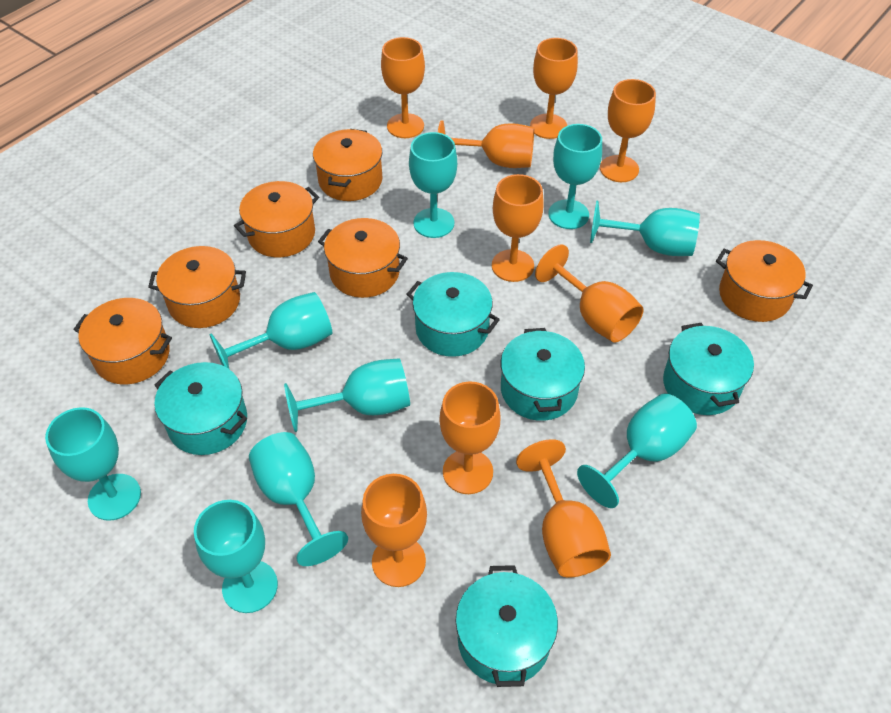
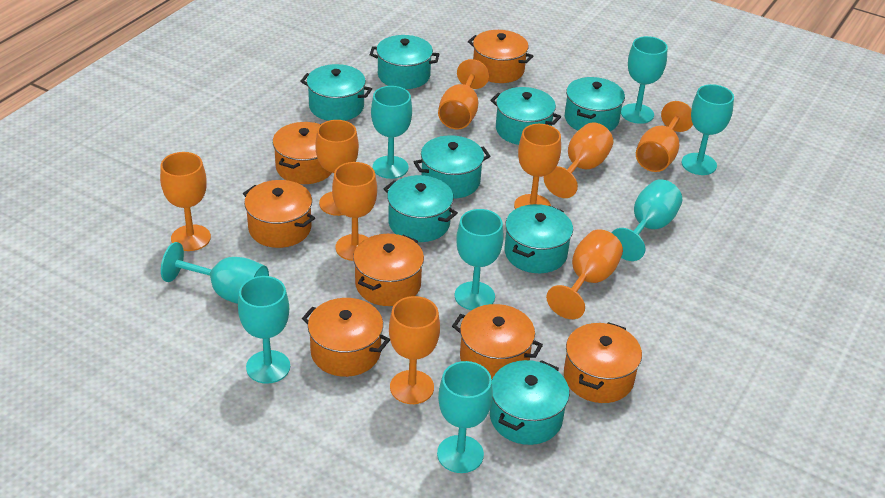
orange pot: 6 -> 7
turquoise goblet: 9 -> 8
turquoise pot: 5 -> 8

